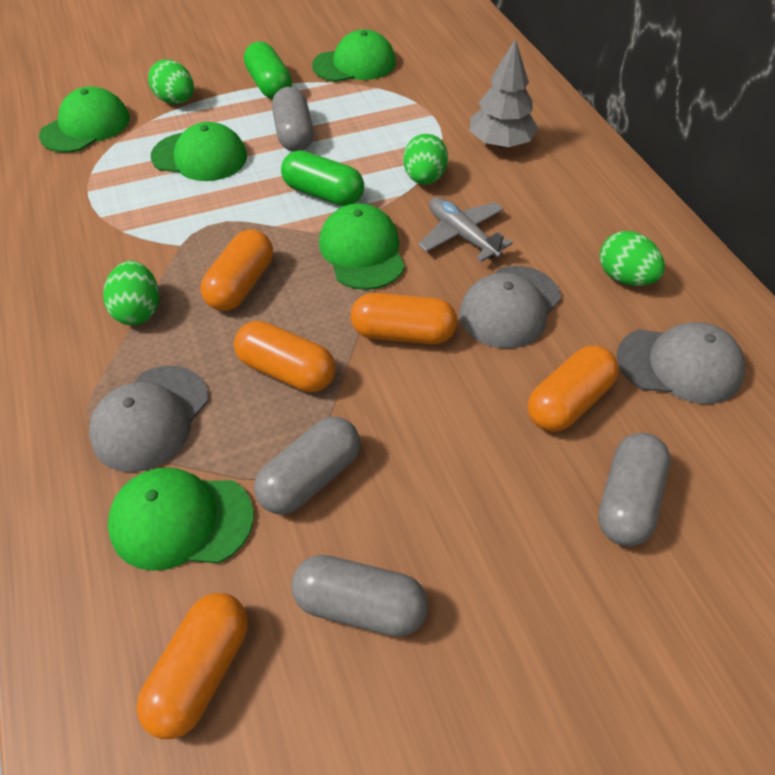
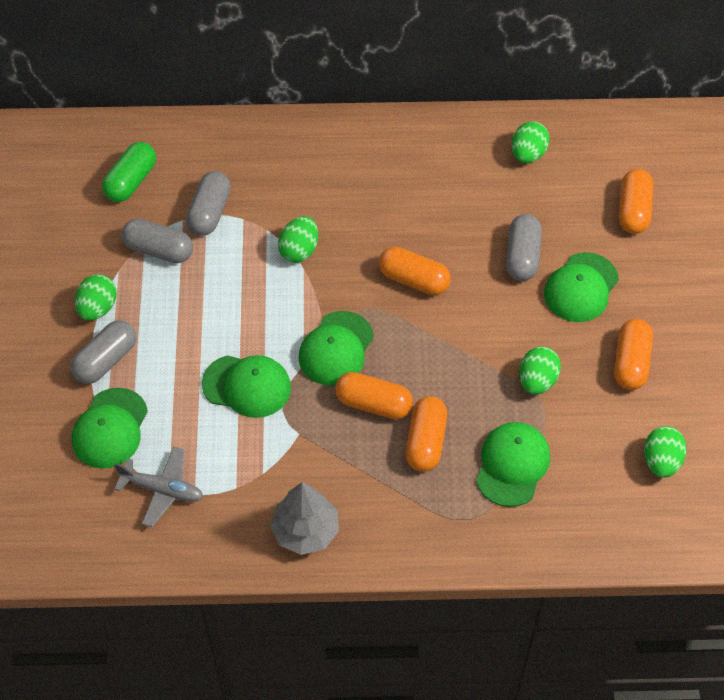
green capsule: 2 -> 1
green egg: 4 -> 5
grey cap: 3 -> 0

